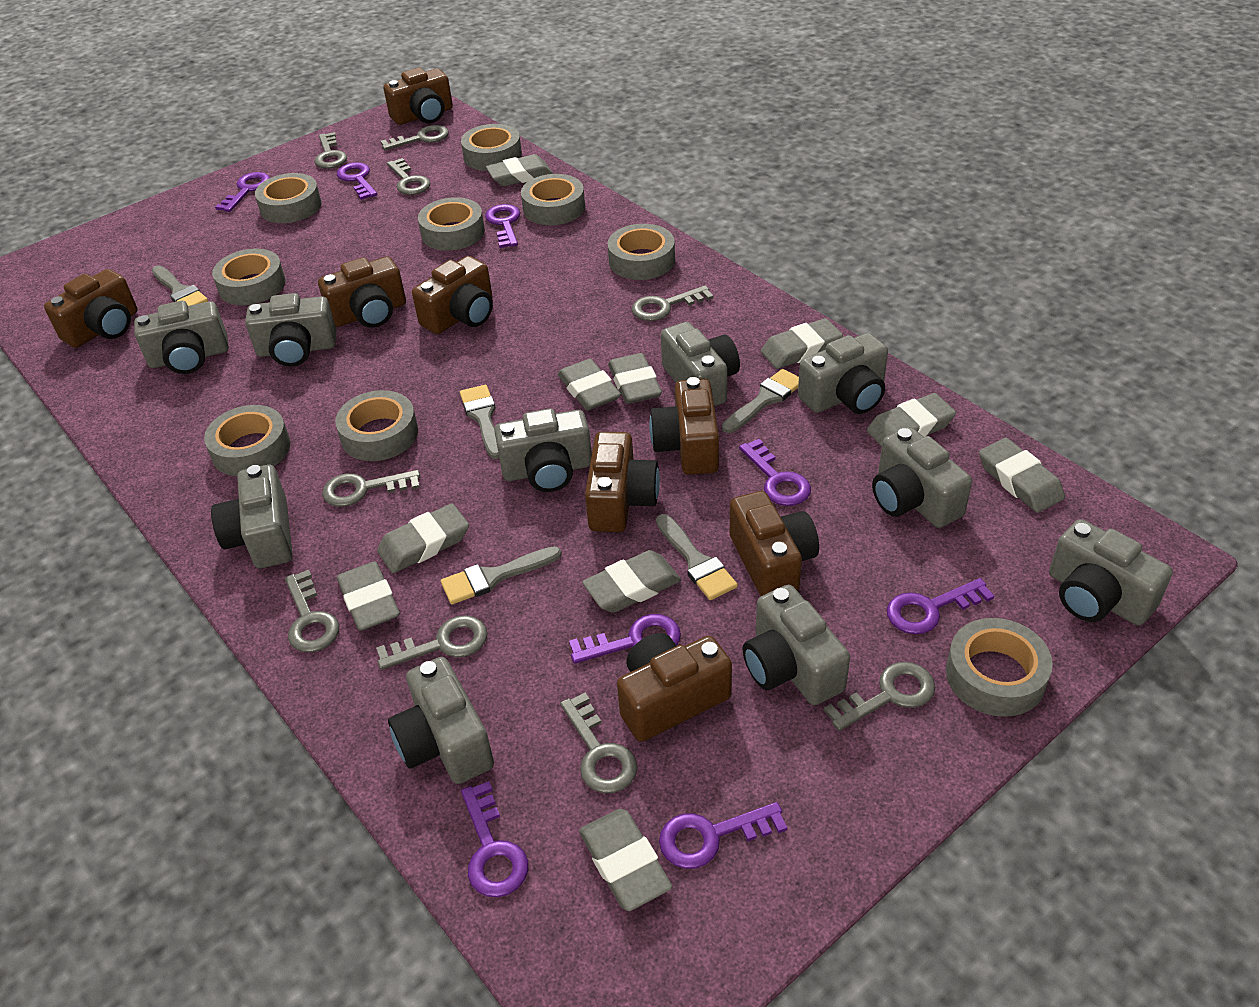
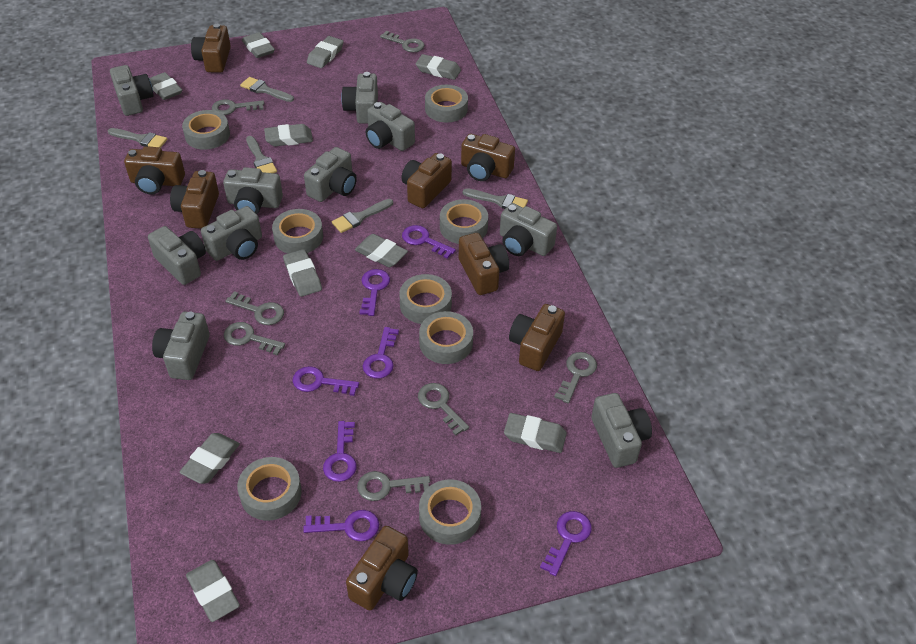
grey key: 9 -> 7
grey tape: 9 -> 8
purple key: 8 -> 7

